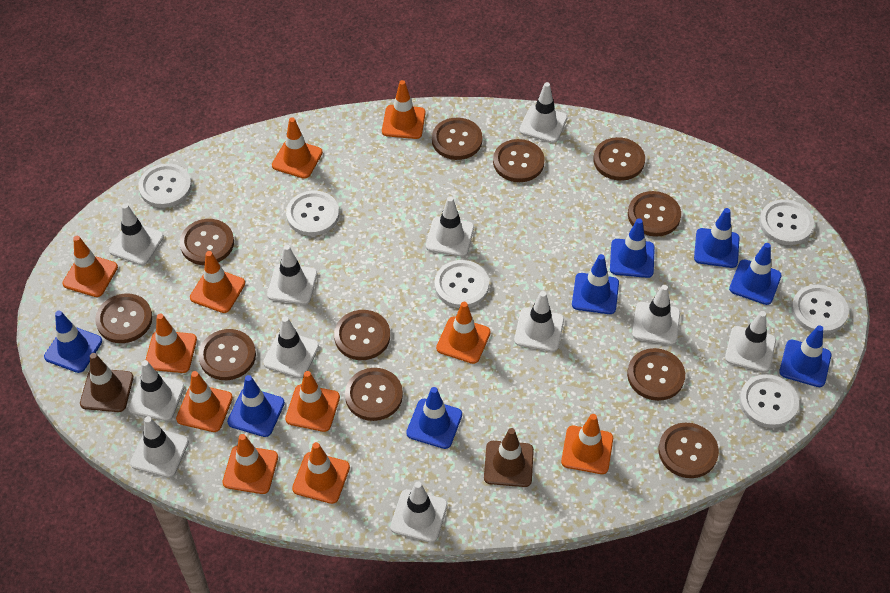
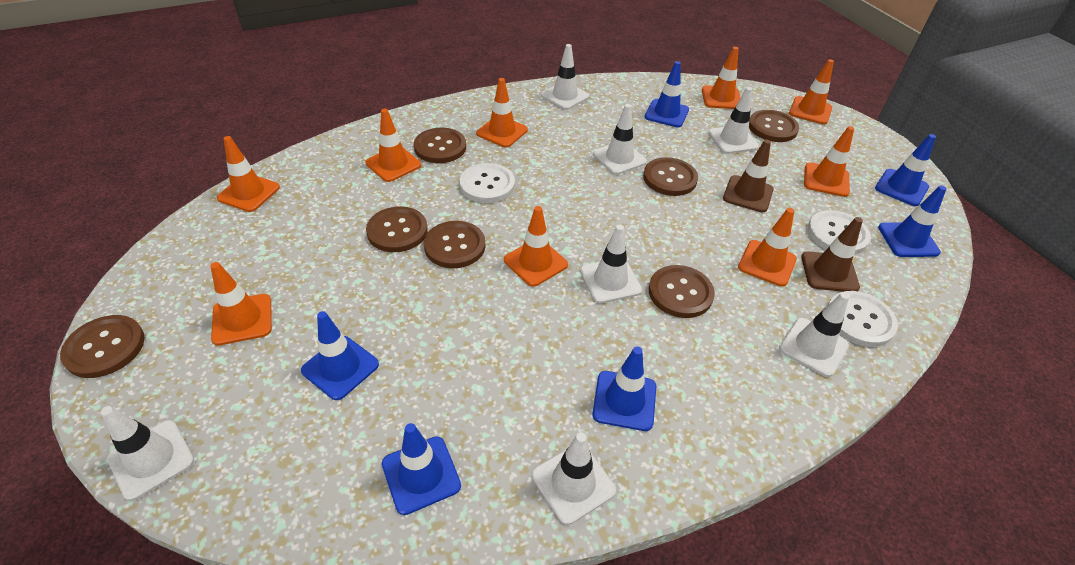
blue traffic cone: 8 -> 6
brown button: 11 -> 7
orange traffic cone: 11 -> 9
white button: 6 -> 3
white traffic cone: 11 -> 7

